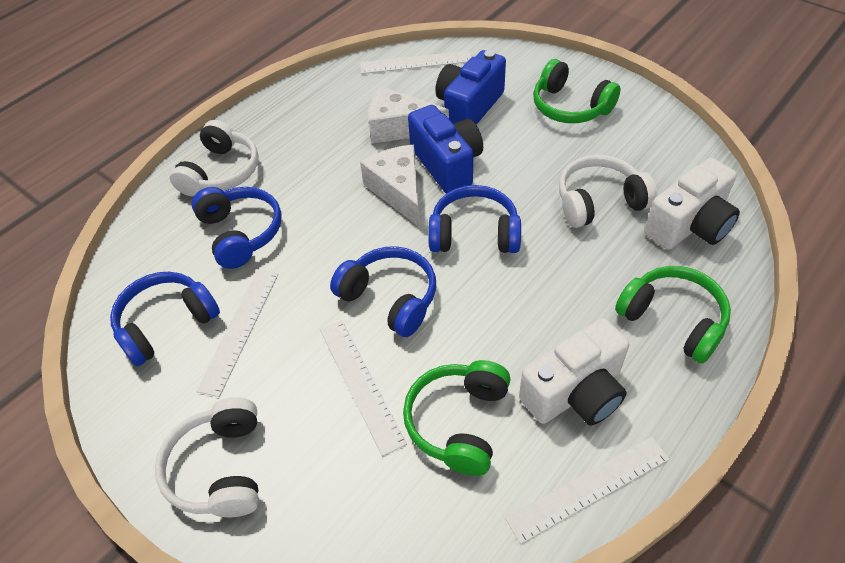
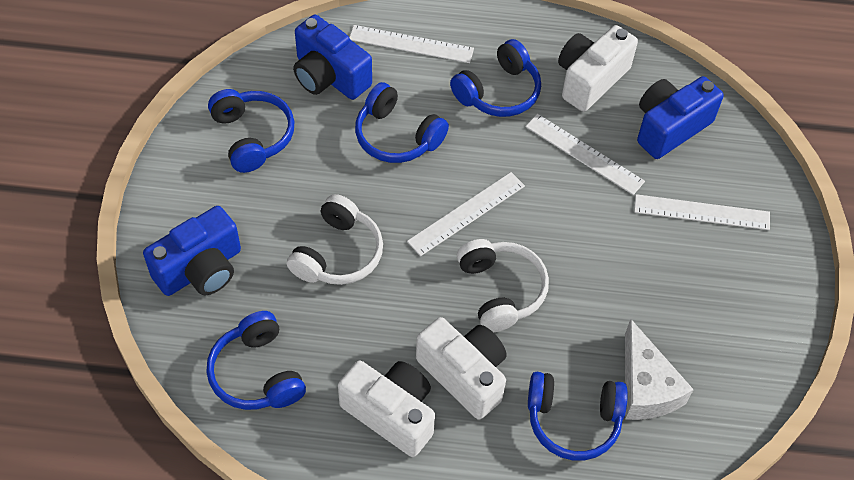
blue camera: 2 -> 3
blue headphones: 4 -> 5
green headphones: 3 -> 0
white camera: 2 -> 3
white cheese: 2 -> 1
white headphones: 3 -> 2

